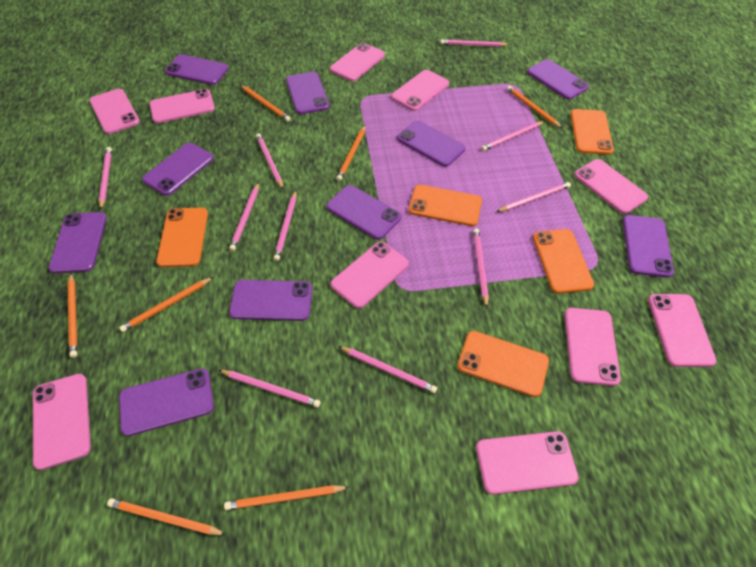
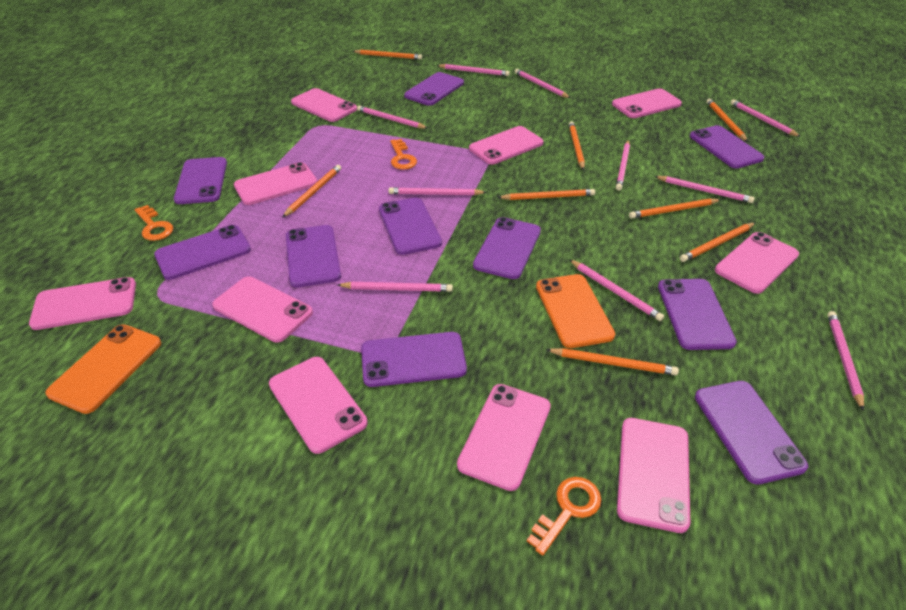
orange key: 0 -> 3
orange pencil: 7 -> 8
orange phone: 5 -> 2

